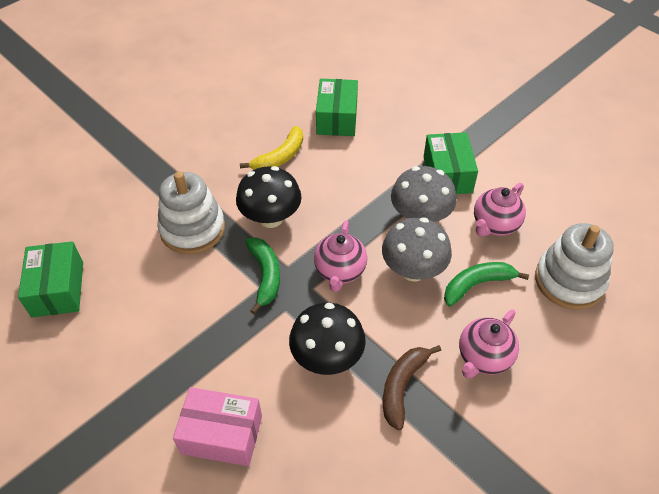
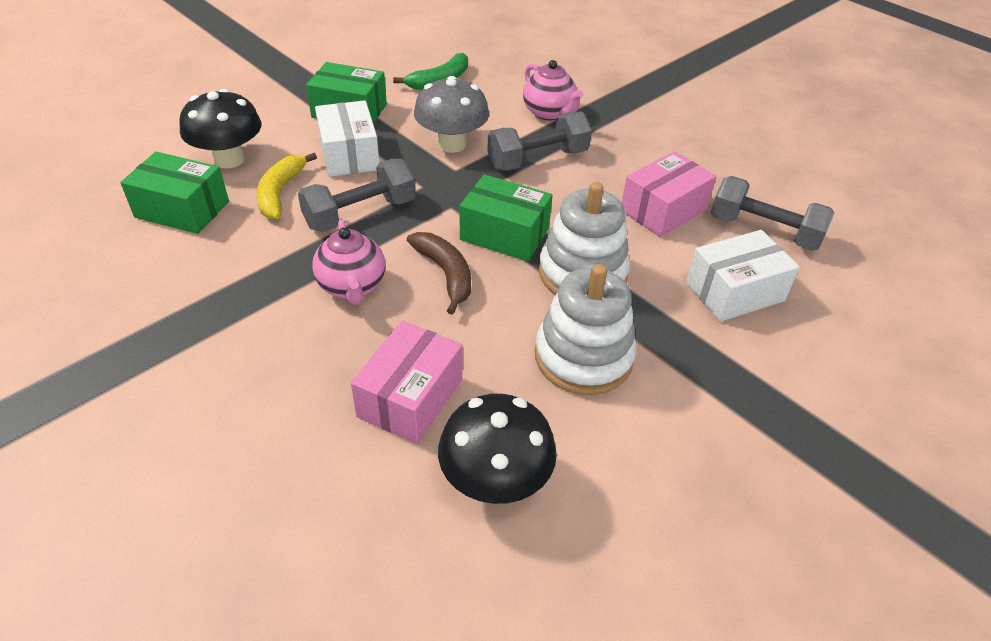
green banana: 2 -> 1
grey dumbbell: 0 -> 3
grey mushroom: 2 -> 1
pink box: 1 -> 2
pink teapot: 3 -> 2
white box: 0 -> 2

